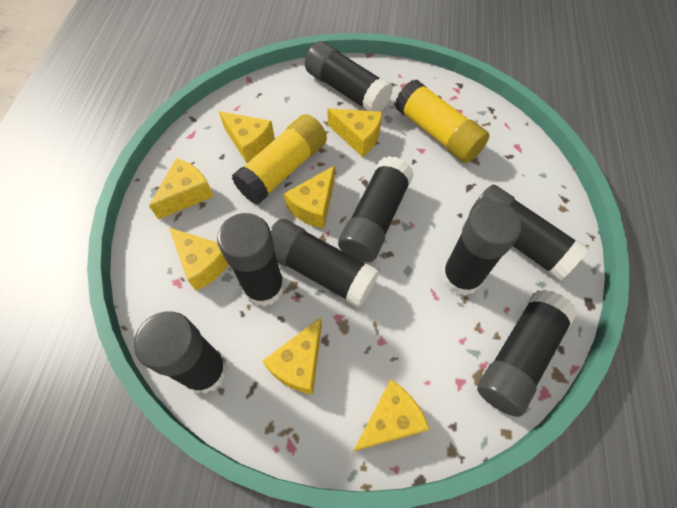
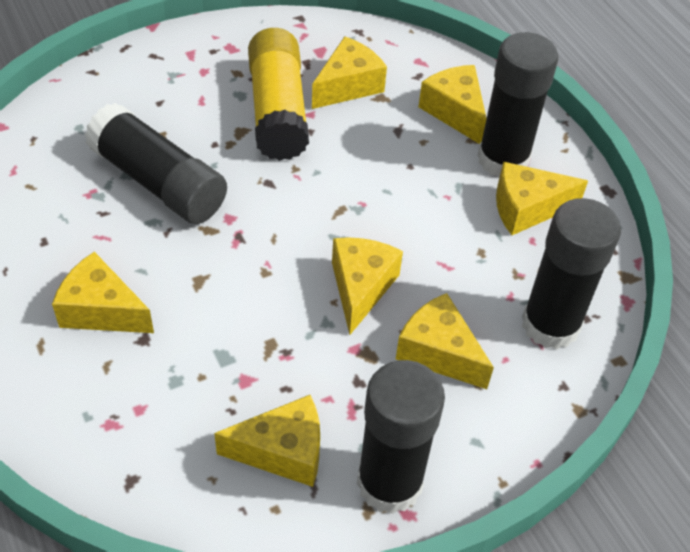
black glue stick: 8 -> 4
yellow glue stick: 2 -> 1

